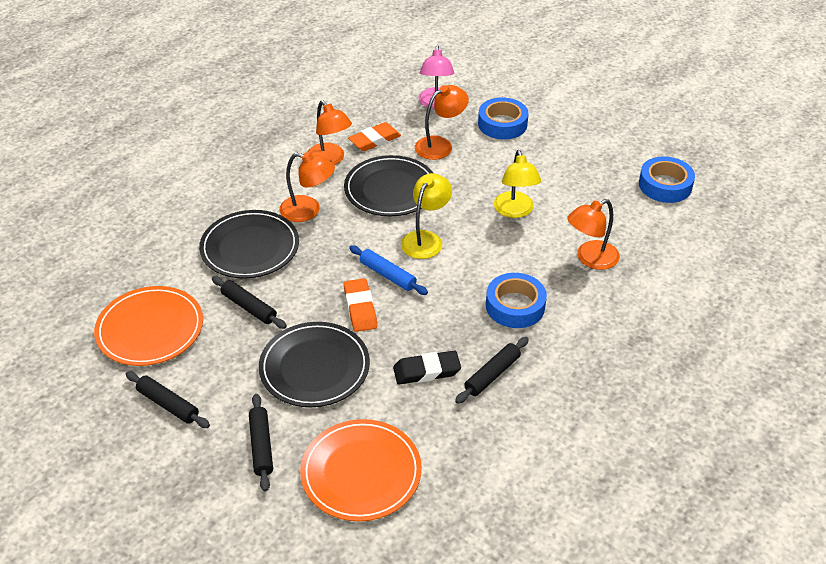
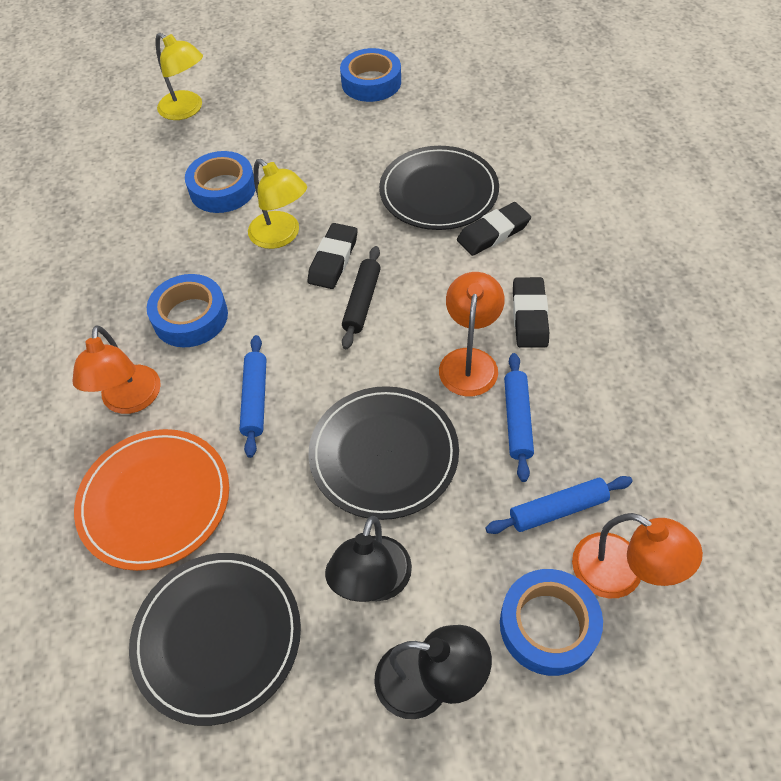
black eraser: 1 -> 3
black lamp: 0 -> 2
black rolling pin: 4 -> 1
blue rolling pin: 1 -> 3
blue tape: 3 -> 4
orange eraser: 2 -> 0
orange lamp: 4 -> 3
orange plate: 2 -> 1
pink lamp: 1 -> 0

